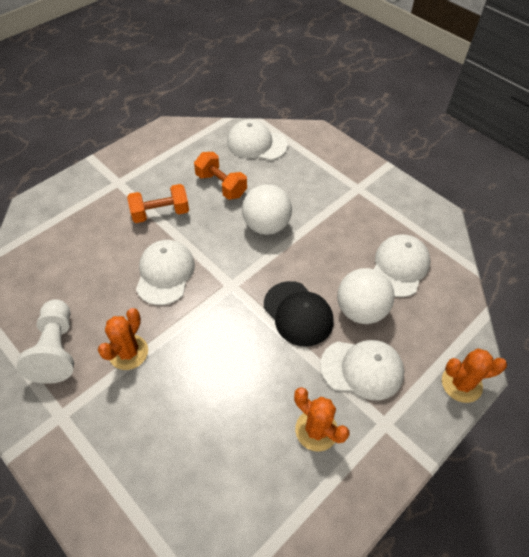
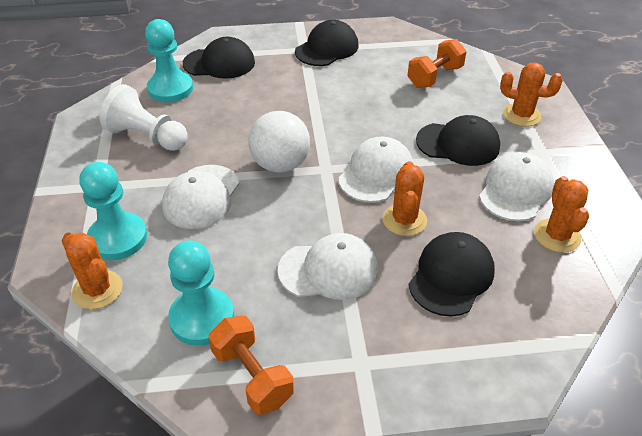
black cap: 1 -> 4
orange cactus: 3 -> 4
turquoise pawn: 0 -> 3
white ball: 2 -> 1

